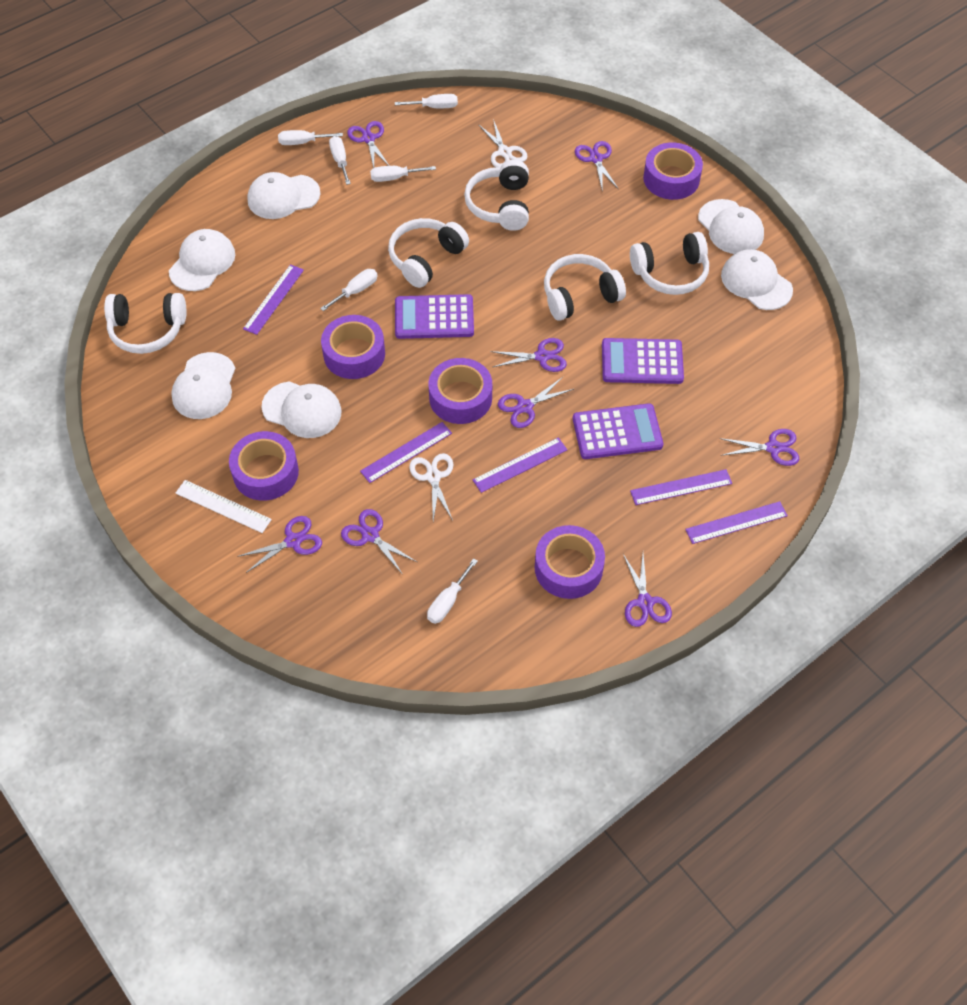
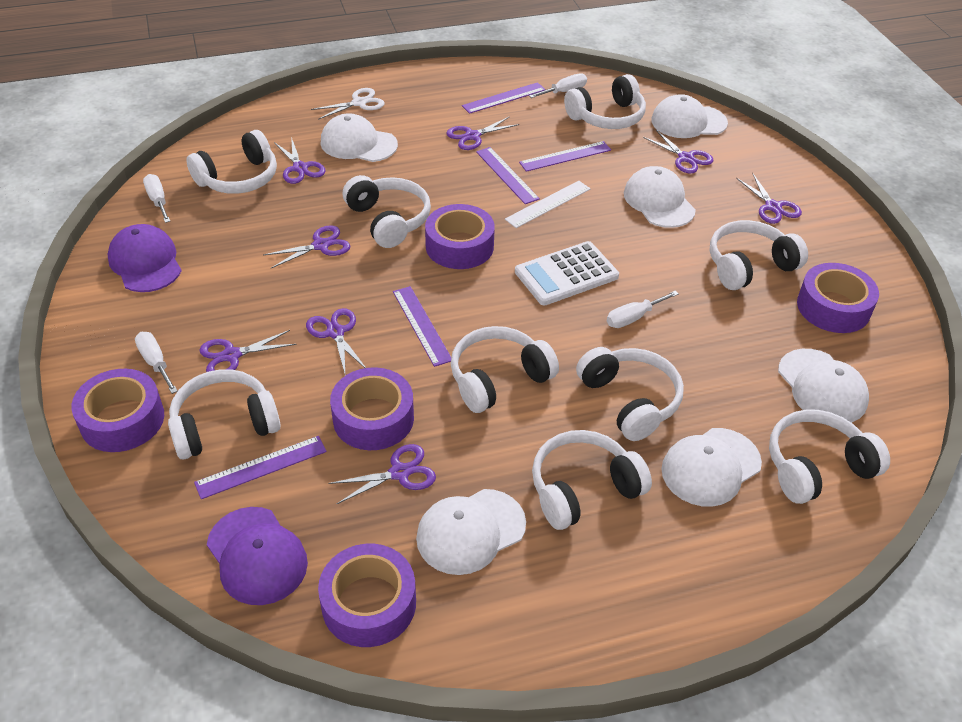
purple calculator: 3 -> 0
purple cap: 0 -> 2
white calculator: 0 -> 1
white headphones: 5 -> 9
white scissors: 2 -> 1
white screwdriver: 6 -> 4

